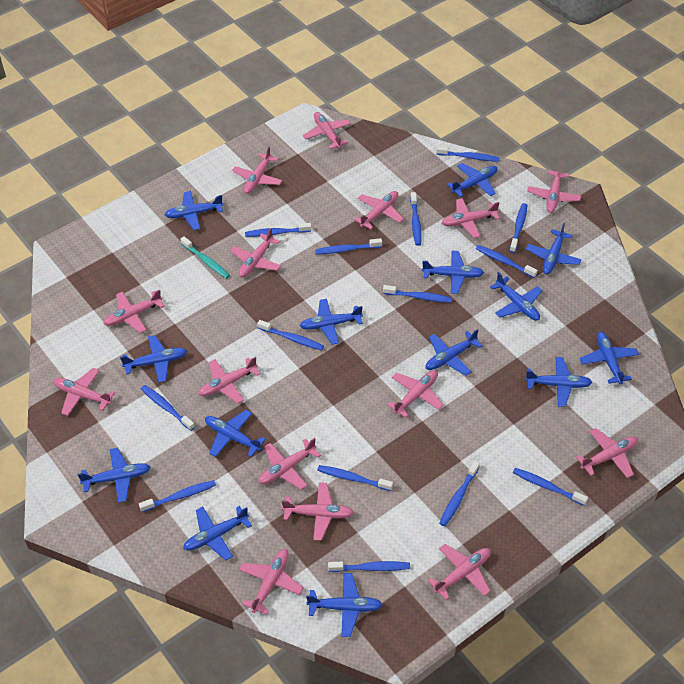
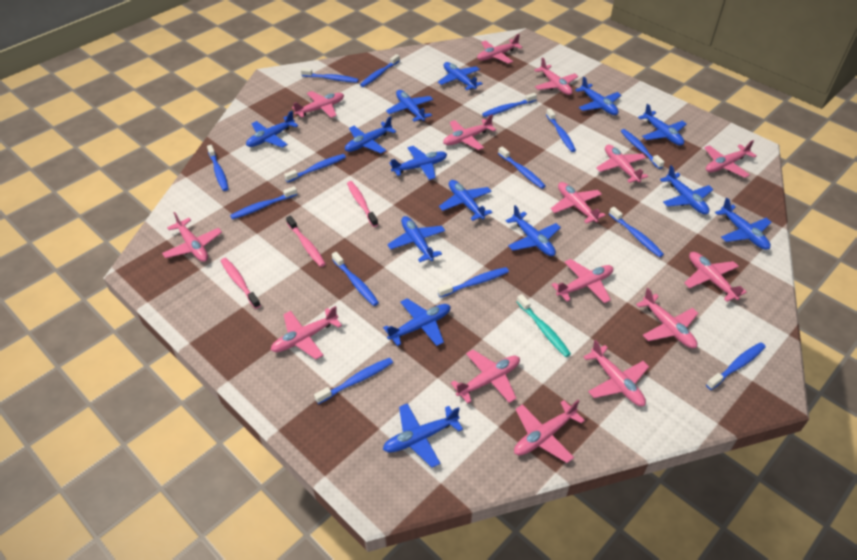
pink toothbrush: 0 -> 3

